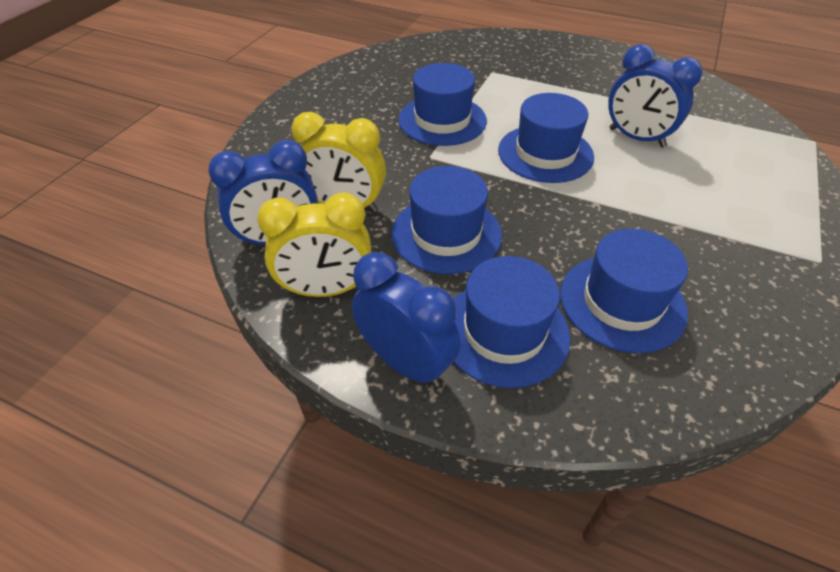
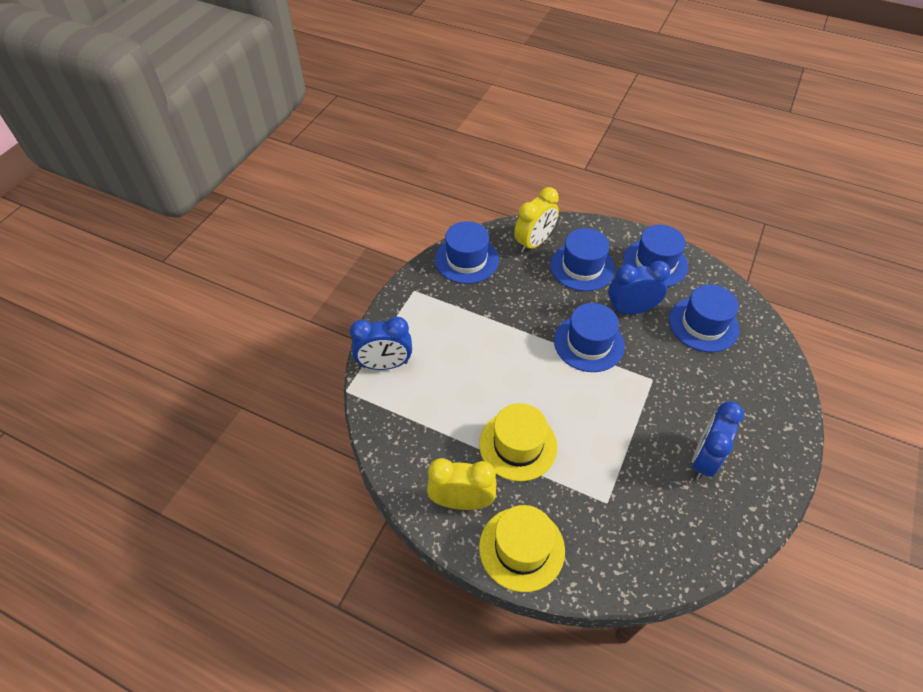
yellow hat: 0 -> 2

